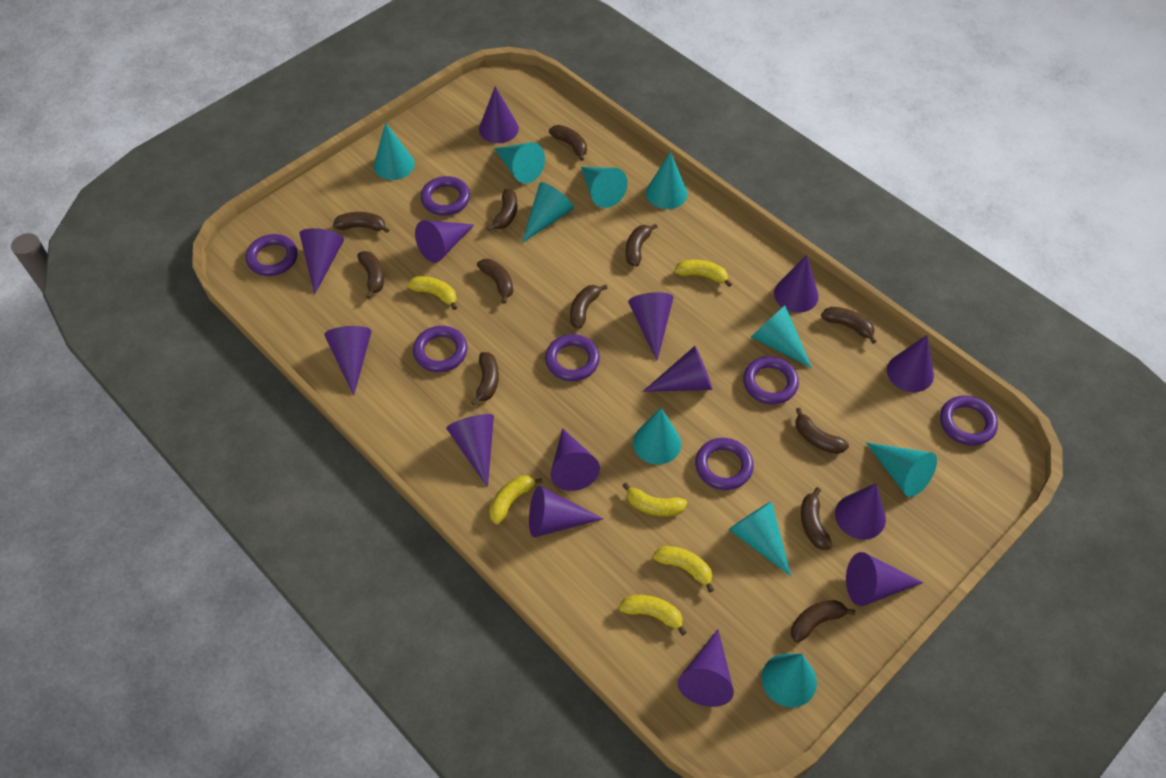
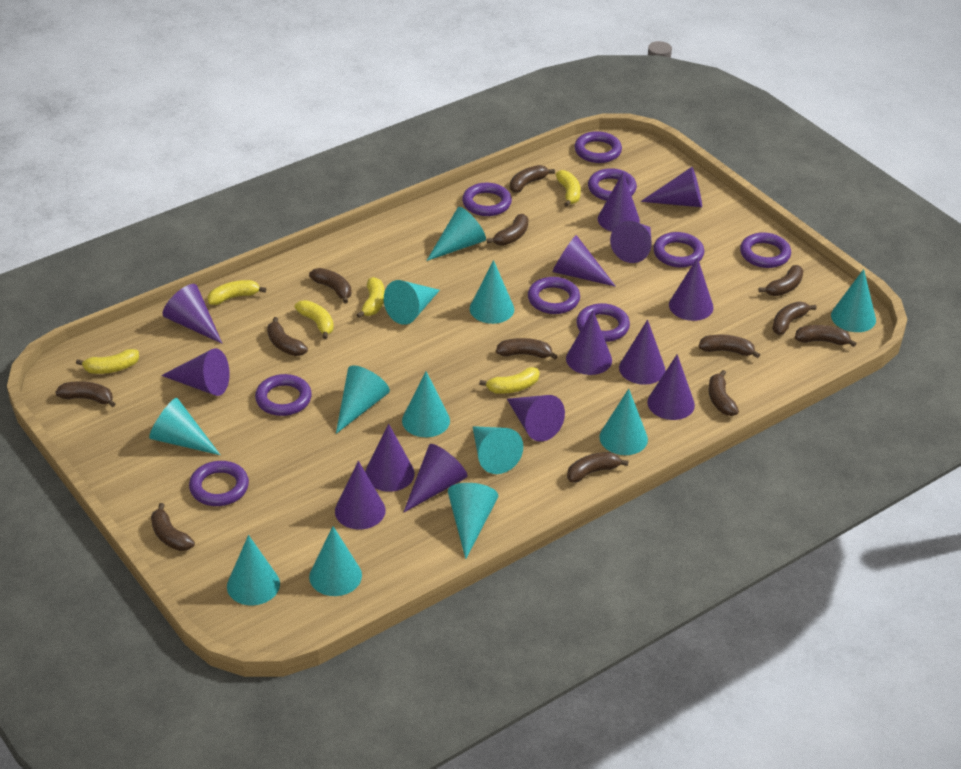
brown banana: 12 -> 13
purple ring: 7 -> 9
turquoise cone: 10 -> 12

